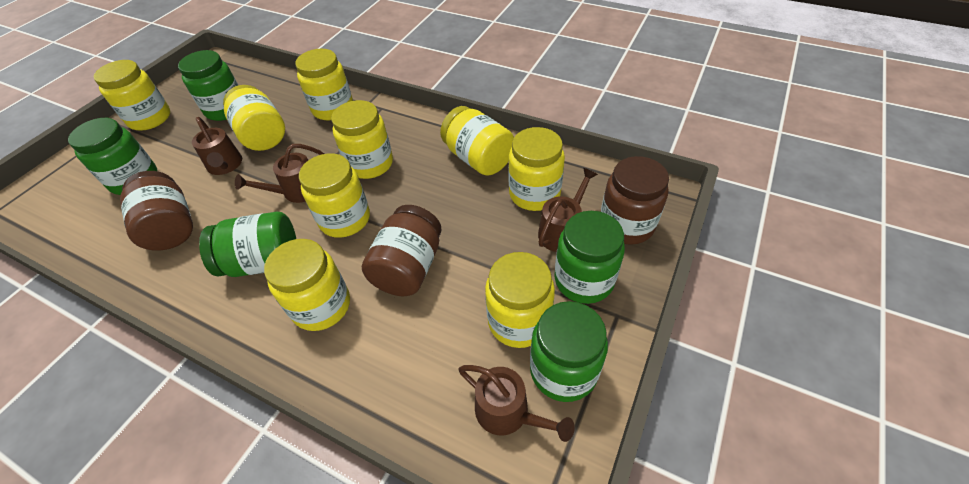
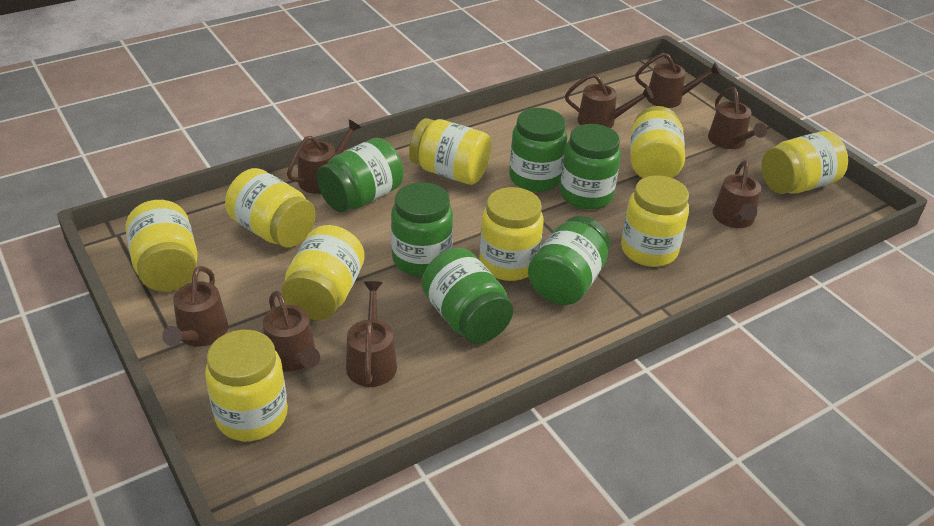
brown jar: 3 -> 0
brown watering can: 4 -> 8
green jar: 5 -> 6

